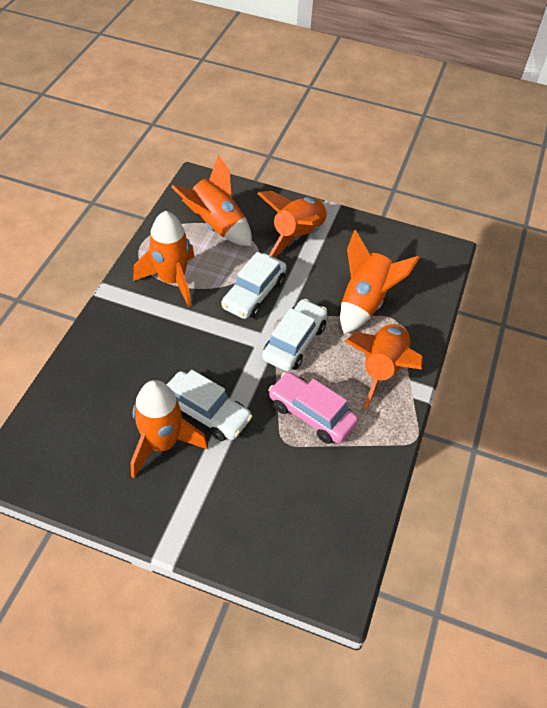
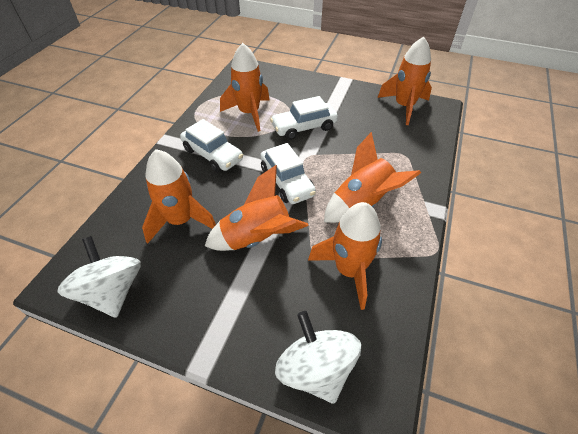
pink car: 1 -> 0
white spinning top: 0 -> 2

